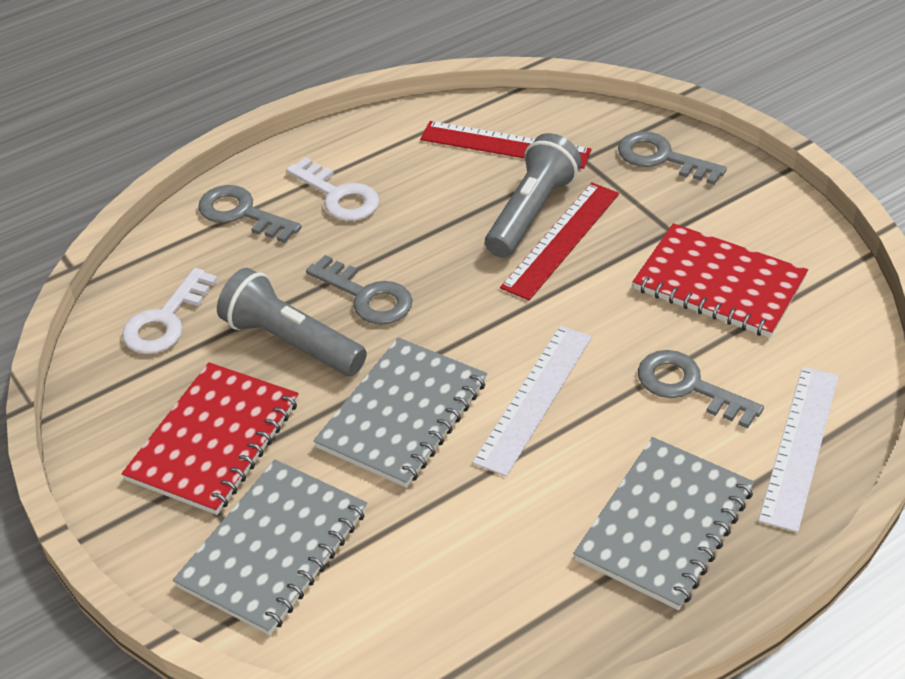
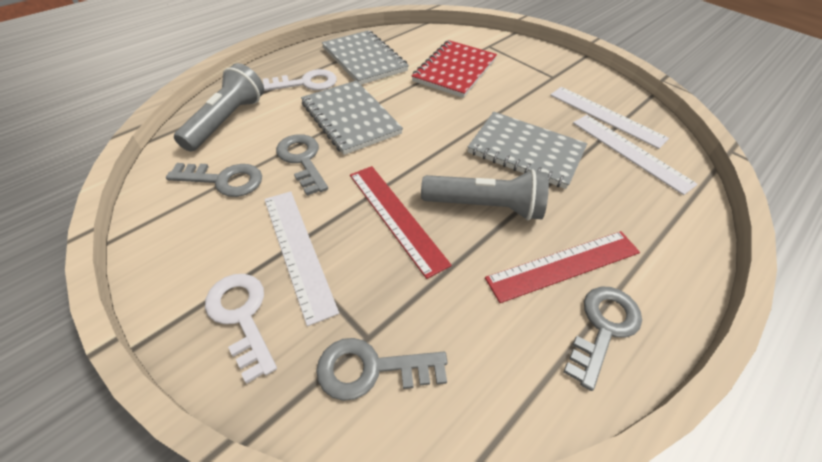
red notebook: 2 -> 1
white ruler: 2 -> 3

